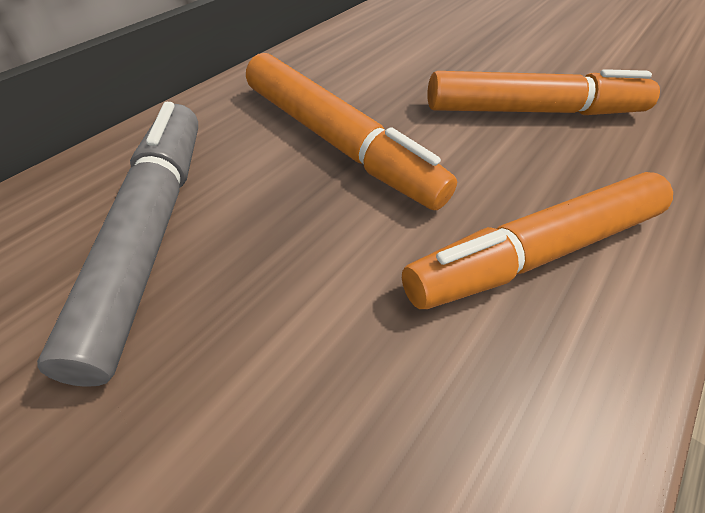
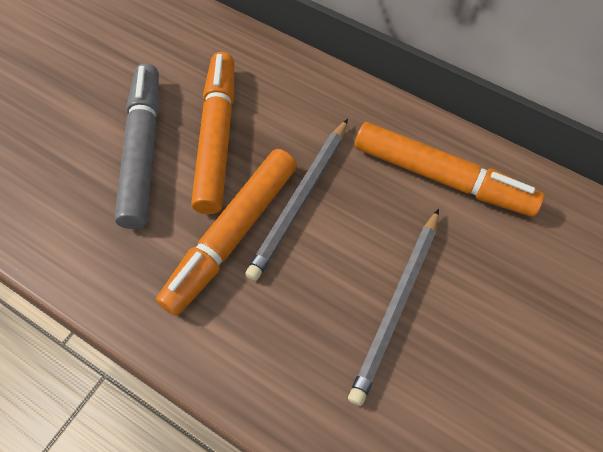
grey pencil: 0 -> 2

